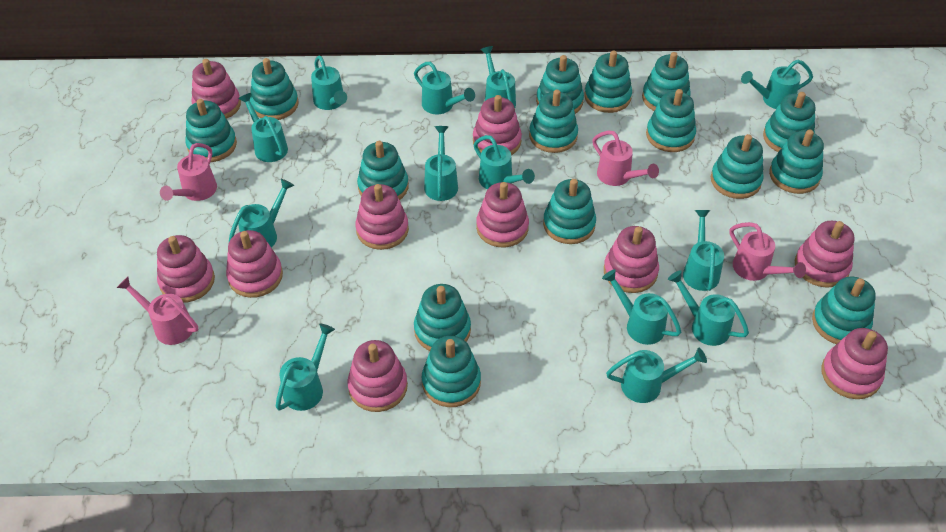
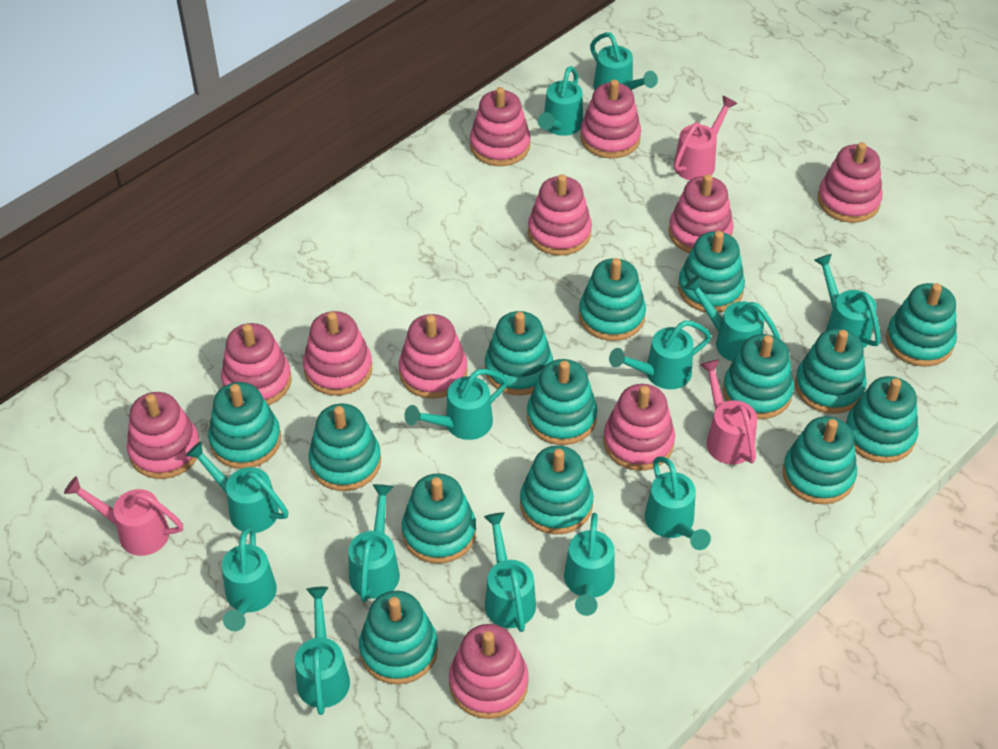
pink stacking toy: 10 -> 11
pink watering can: 4 -> 3
turquoise stacking toy: 15 -> 14

